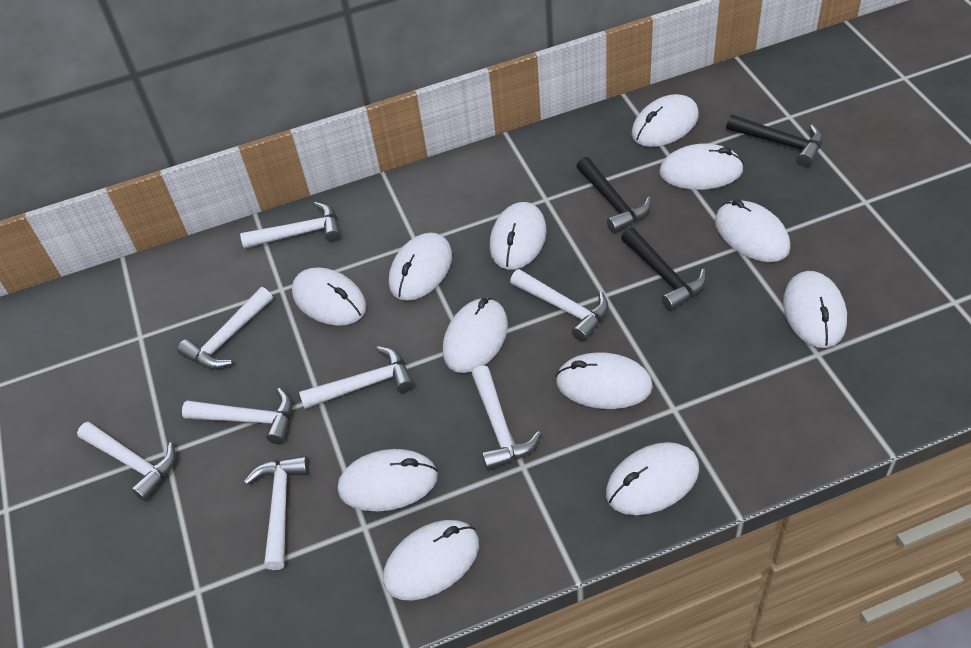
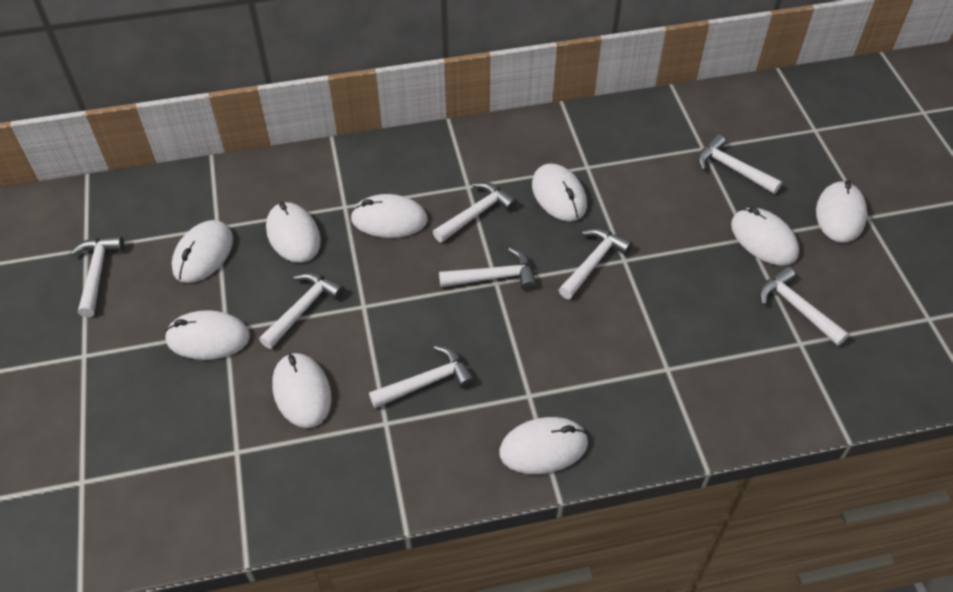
black hammer: 3 -> 0
white mouse: 12 -> 9

